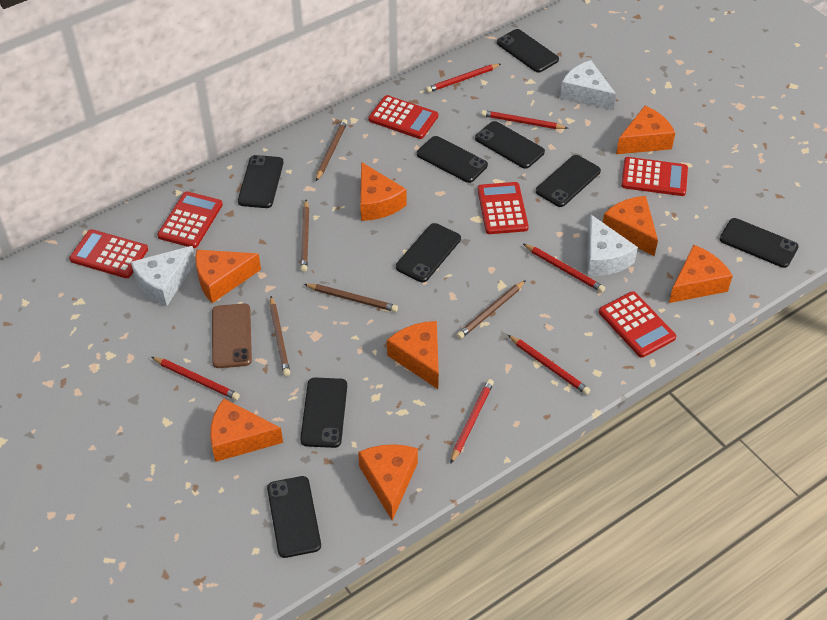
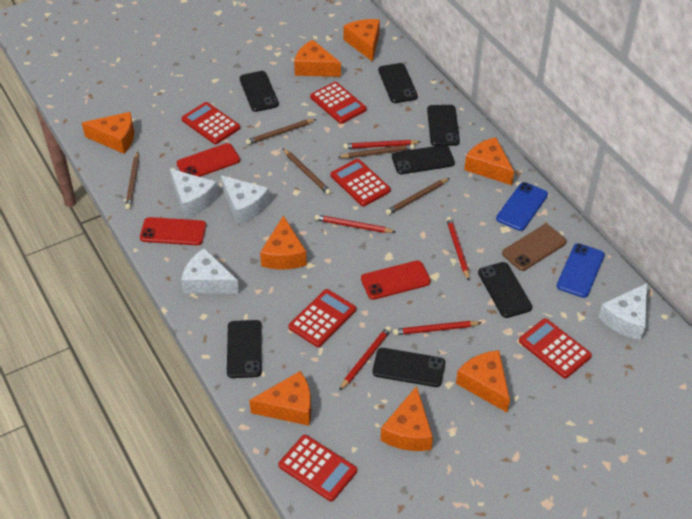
black phone: 9 -> 7
blue phone: 0 -> 2
red pencil: 6 -> 5
red phone: 0 -> 3
white cheese: 3 -> 4

